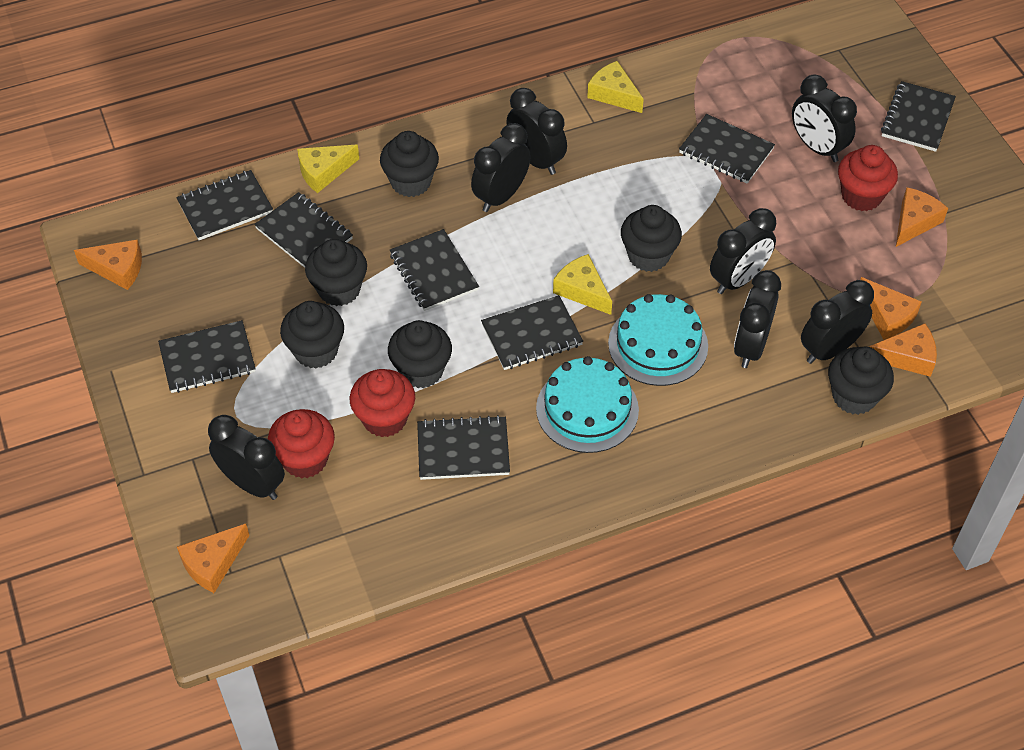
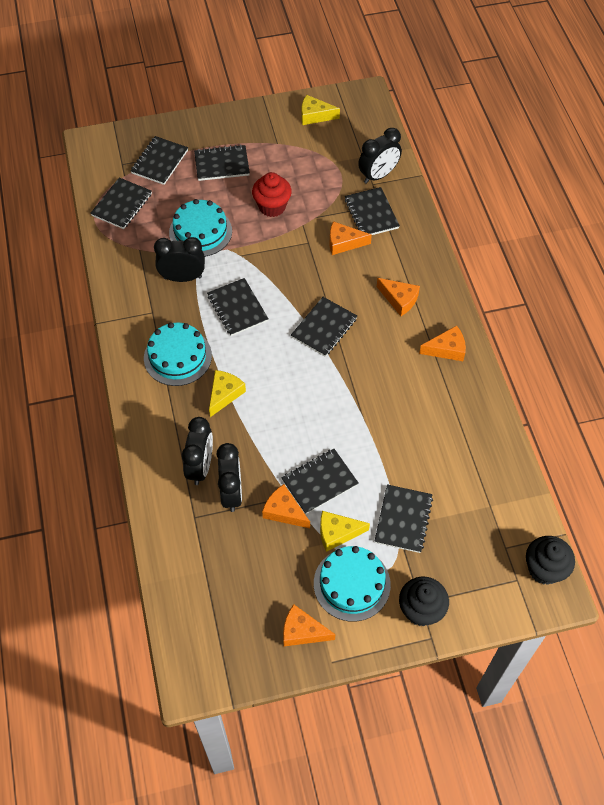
black clock: 7 -> 4
black cupcake: 6 -> 2
red cupcake: 3 -> 1
turquoise cake: 2 -> 3

